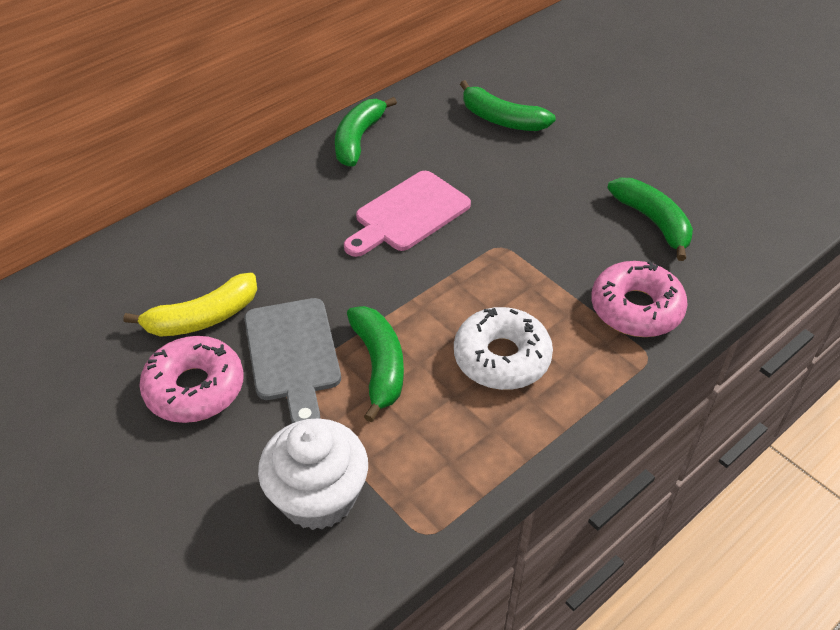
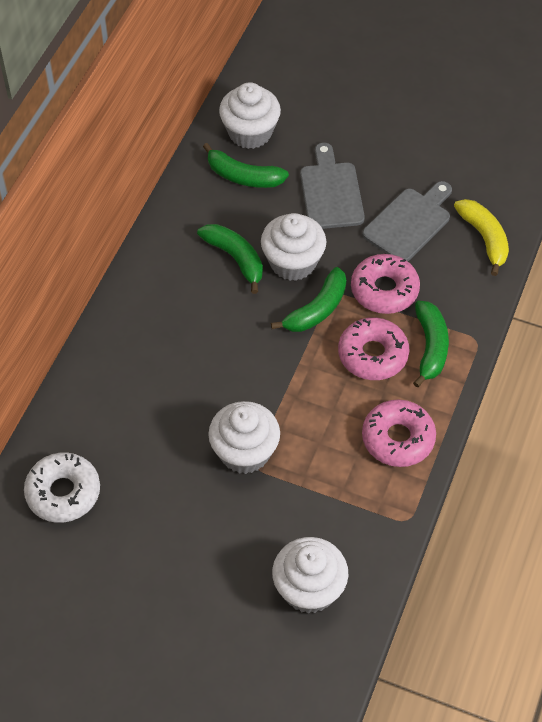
grey cutting board: 1 -> 2
pink cutting board: 1 -> 0
pink donut: 2 -> 3
white cupcake: 1 -> 4

